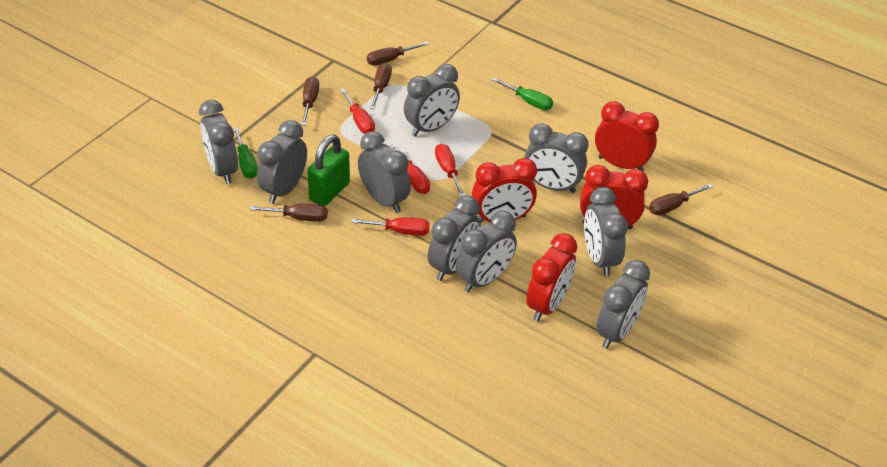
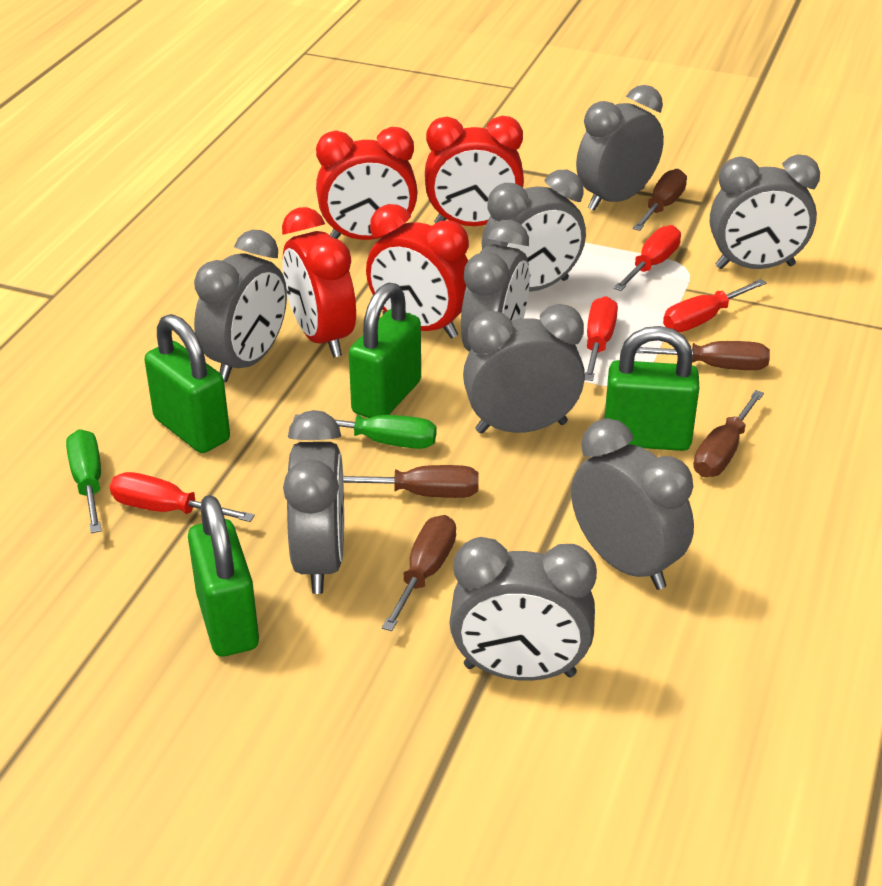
green padlock: 1 -> 4

